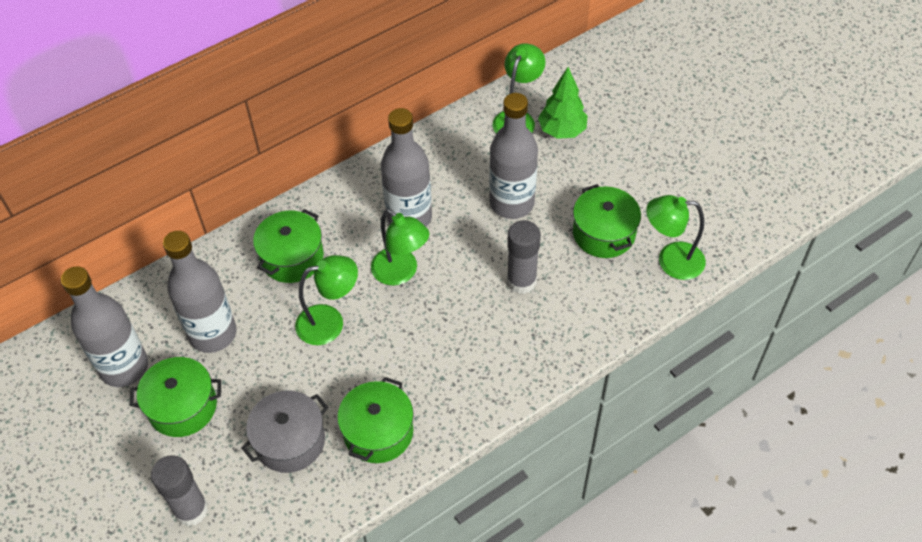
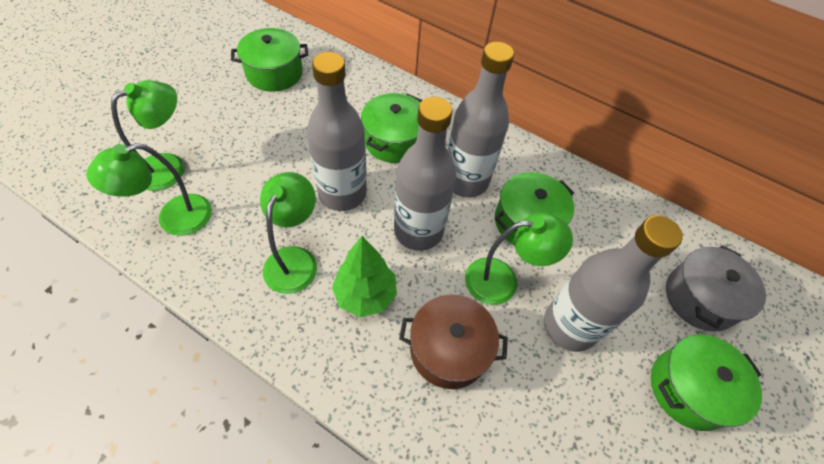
brown pot: 0 -> 1
grey glue stick: 2 -> 0

